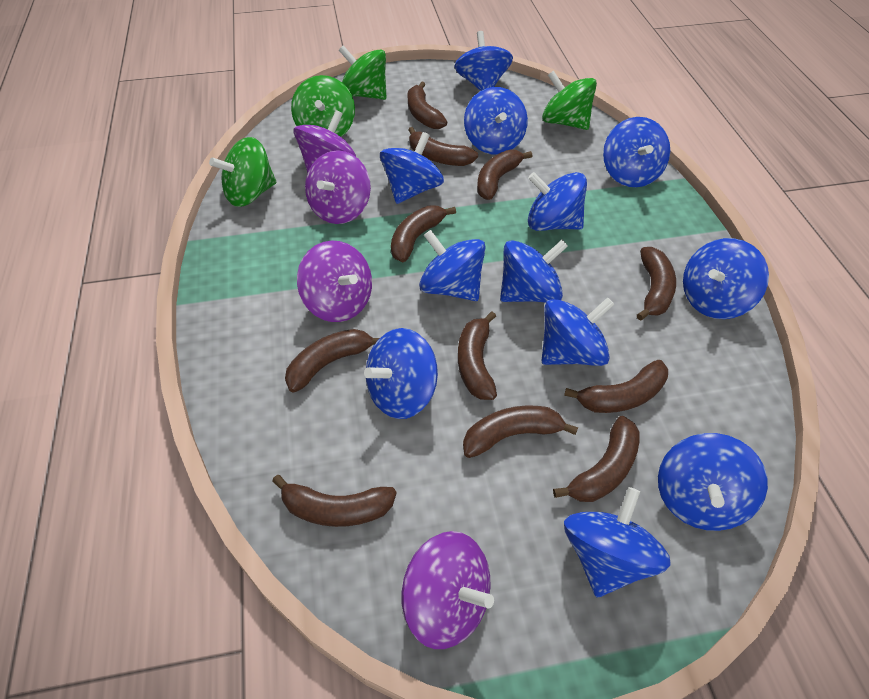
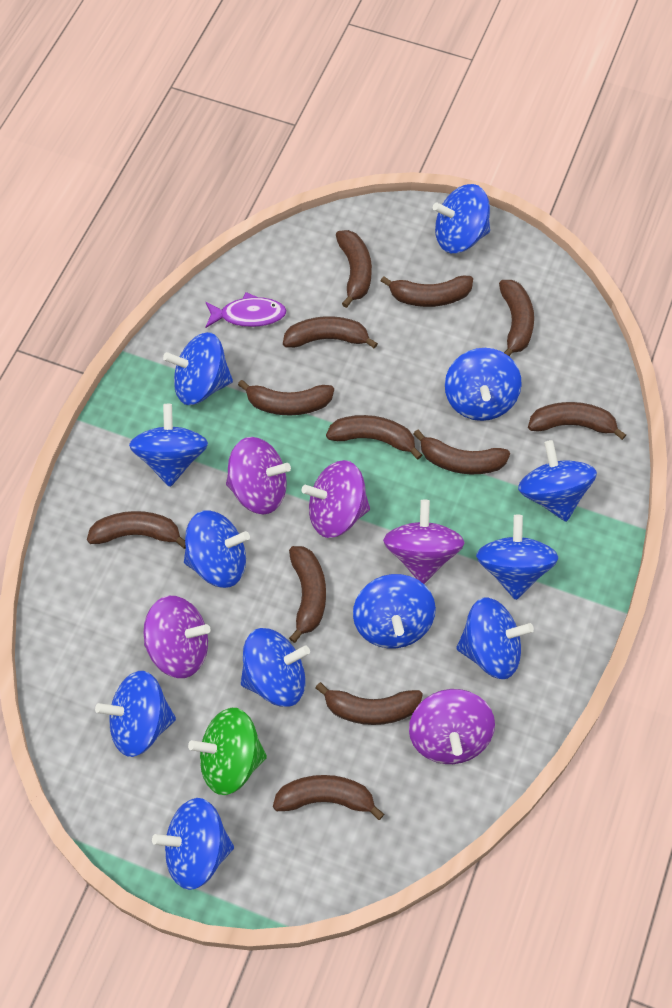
brown banana: 11 -> 12
green spinning top: 4 -> 1
purple fish: 0 -> 1
purple spinning top: 4 -> 5

